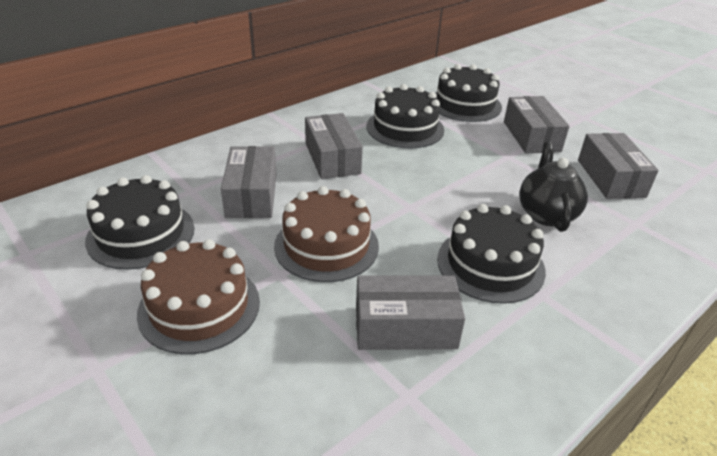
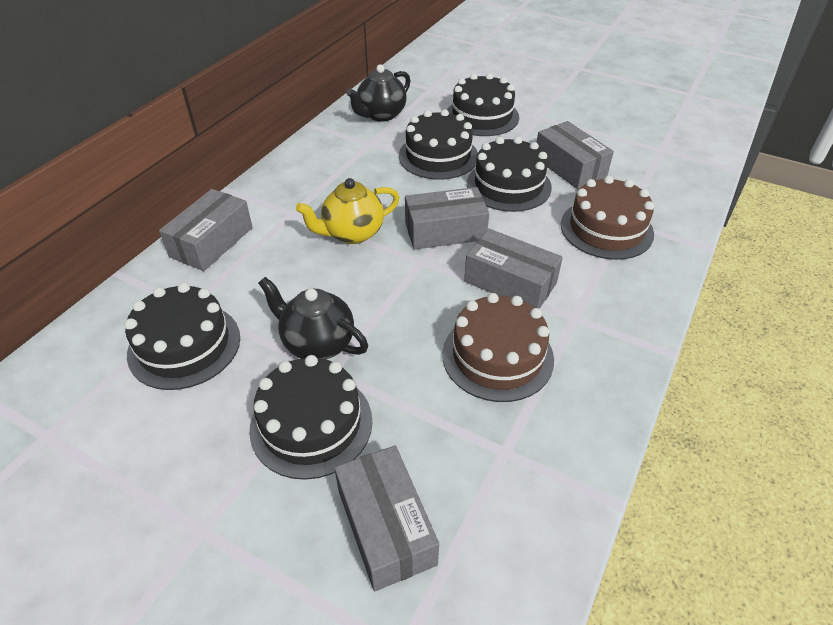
black cake: 4 -> 5
black teapot: 1 -> 2
yellow teapot: 0 -> 1

